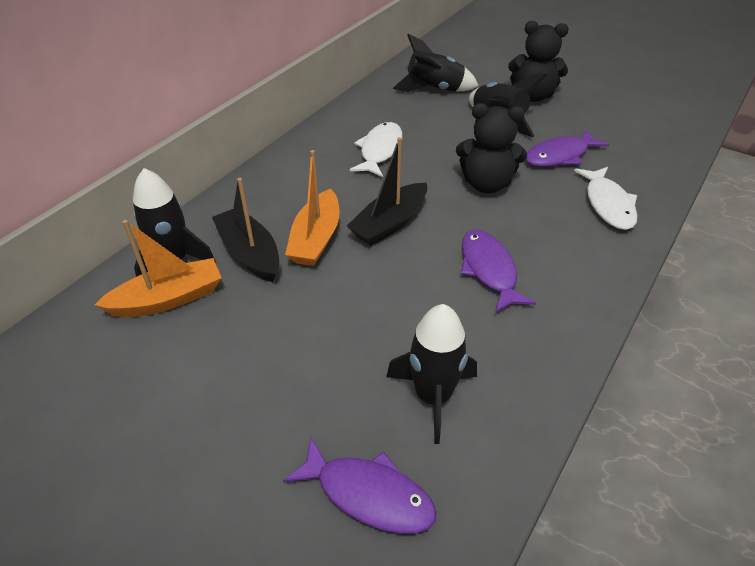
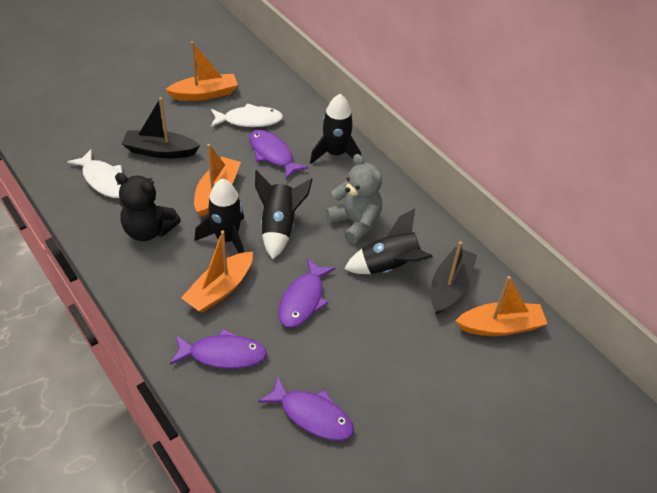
black teddy bear: 2 -> 1
grey teddy bear: 0 -> 1
orange boat: 2 -> 4
purple fish: 3 -> 4

